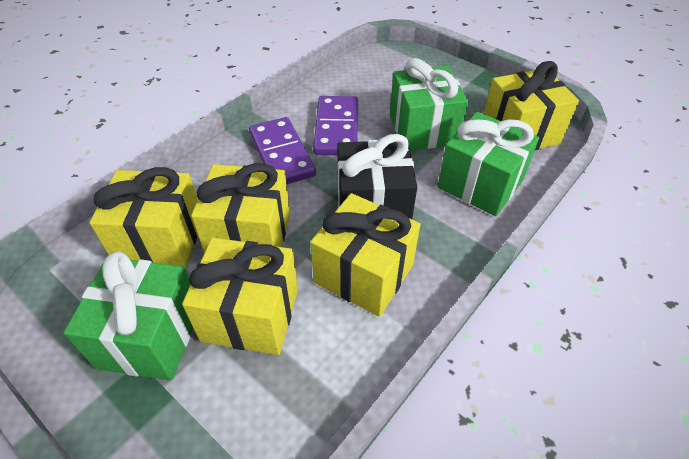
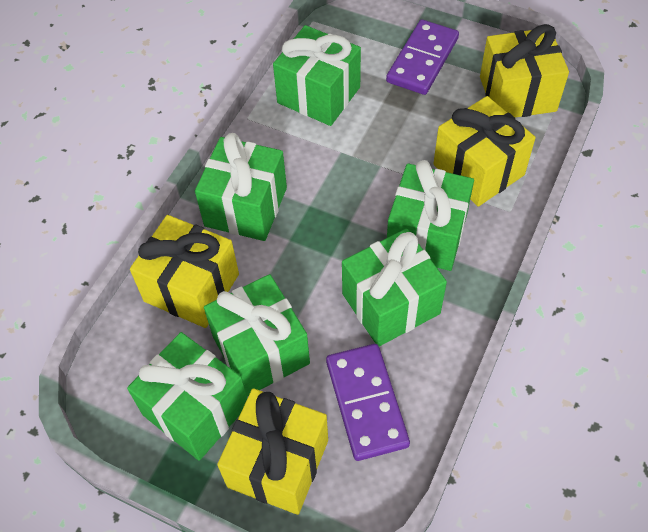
black gift: 1 -> 0
green gift: 3 -> 6
yellow gift: 5 -> 4

